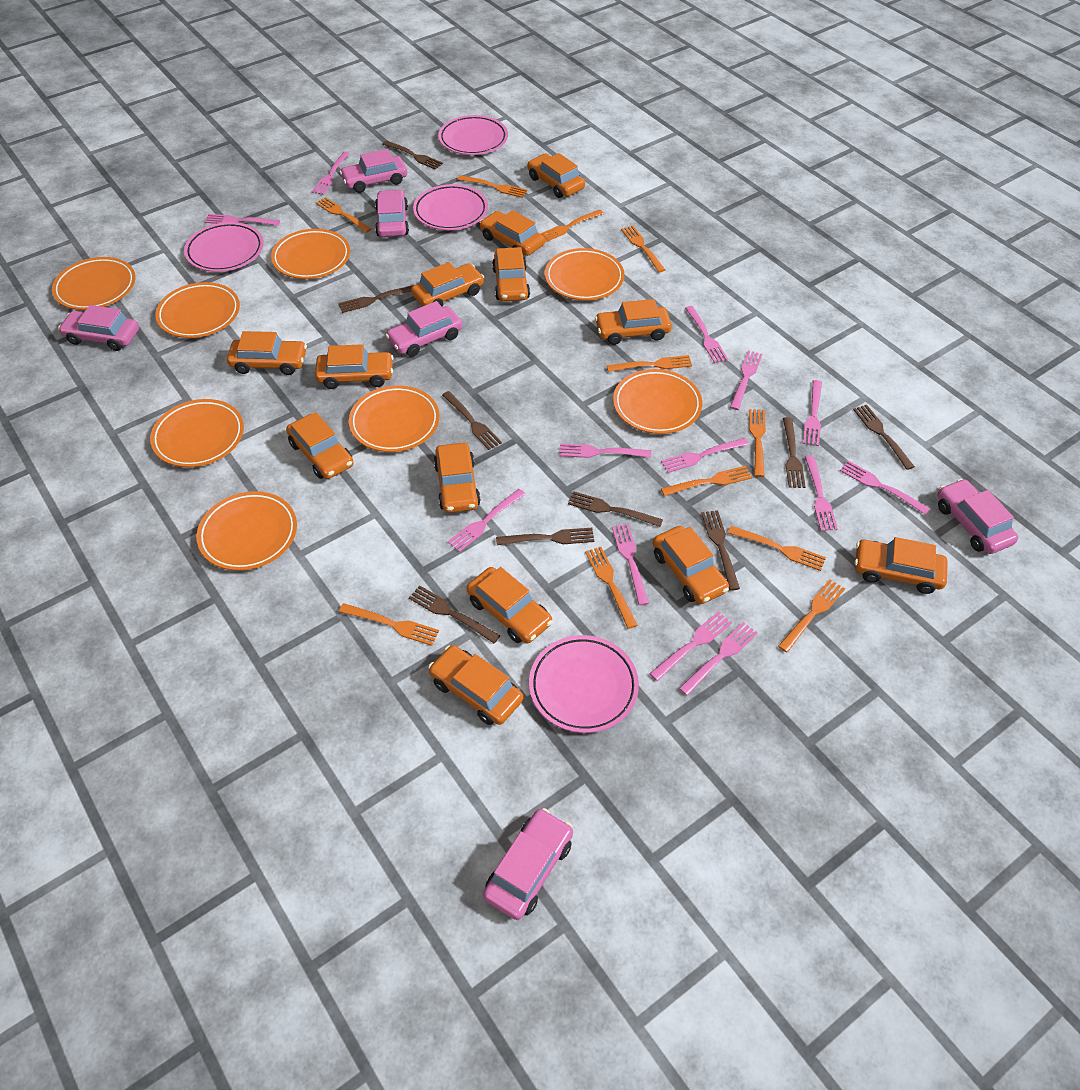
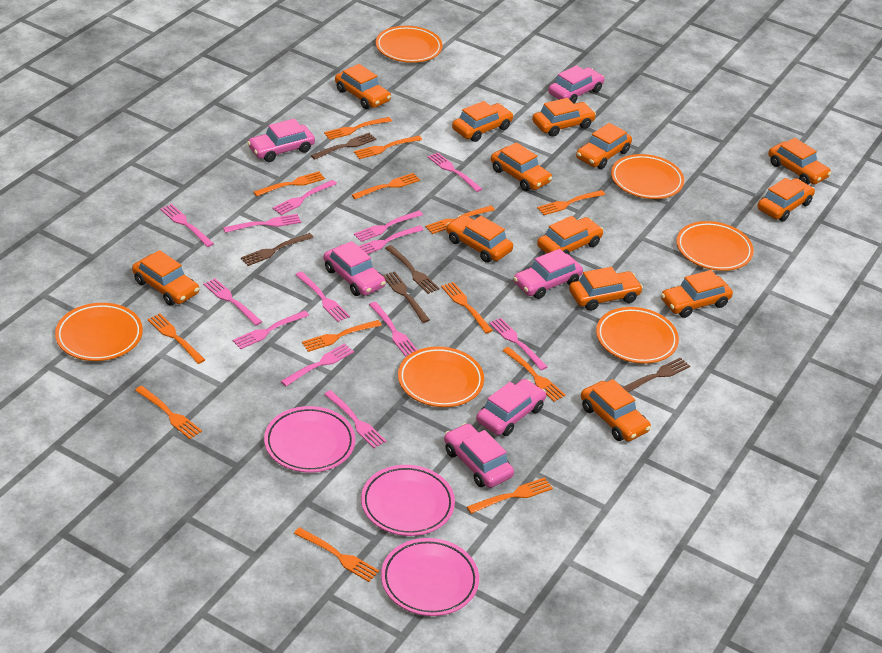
brown fork: 9 -> 5
orange fork: 11 -> 13
orange plate: 8 -> 6
pink plate: 4 -> 3

